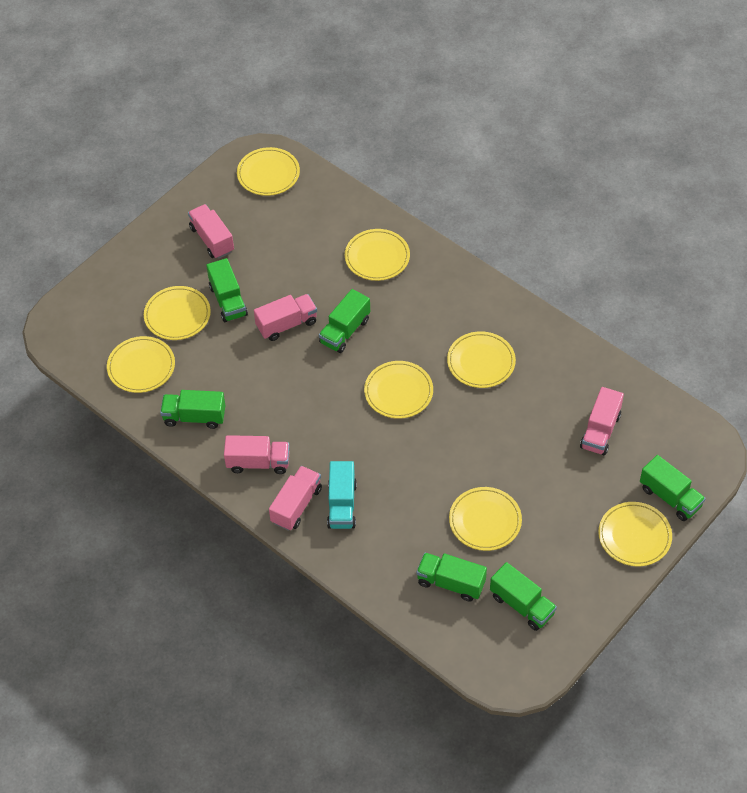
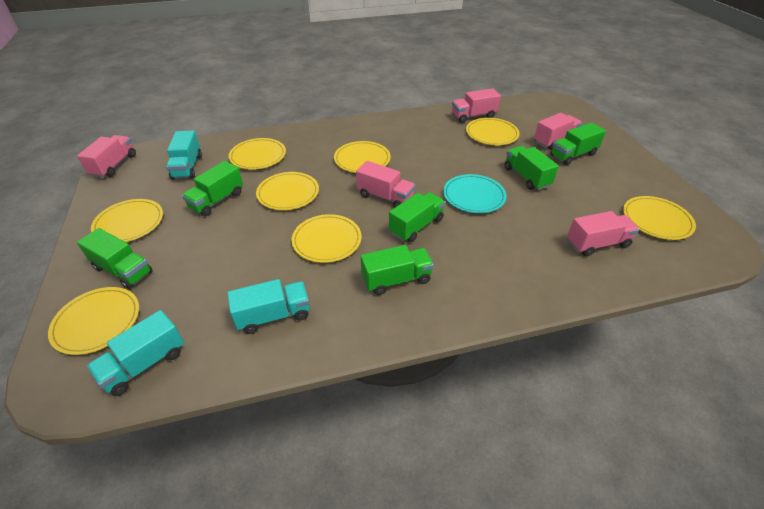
turquoise plate: 0 -> 1
turquoise truck: 1 -> 3

